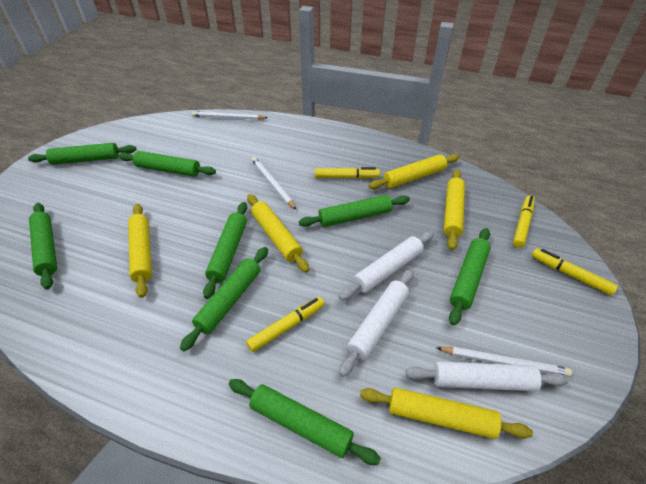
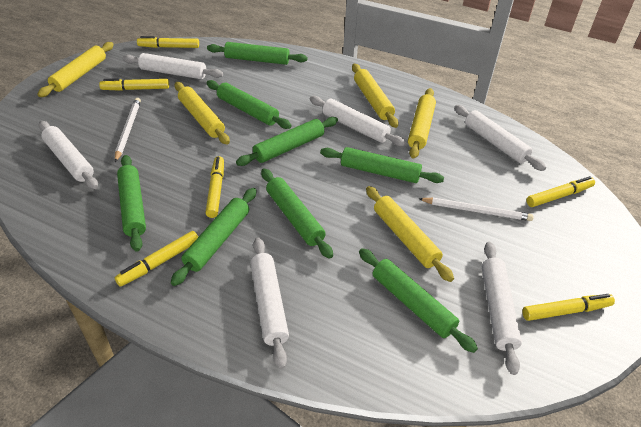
white pencil: 3 -> 2
white rolling pin: 3 -> 6
yellow marker: 4 -> 6

